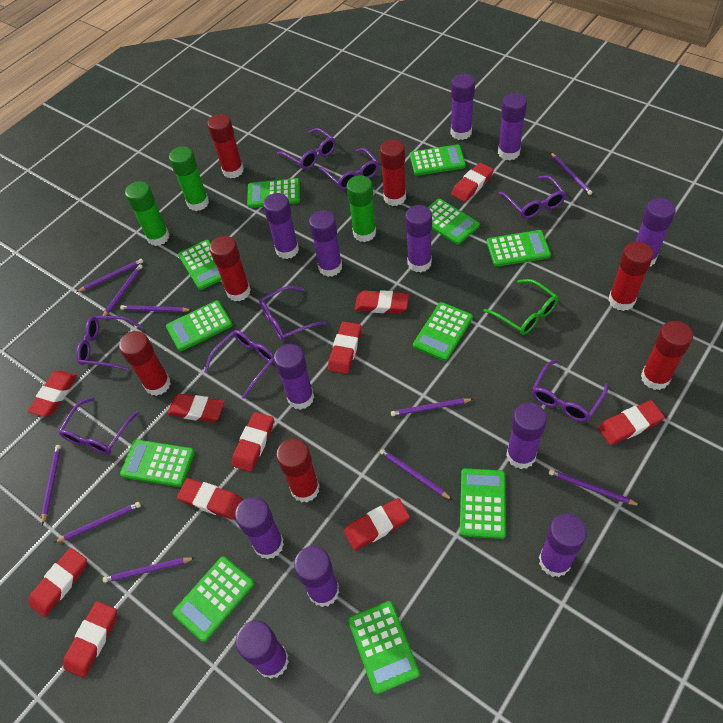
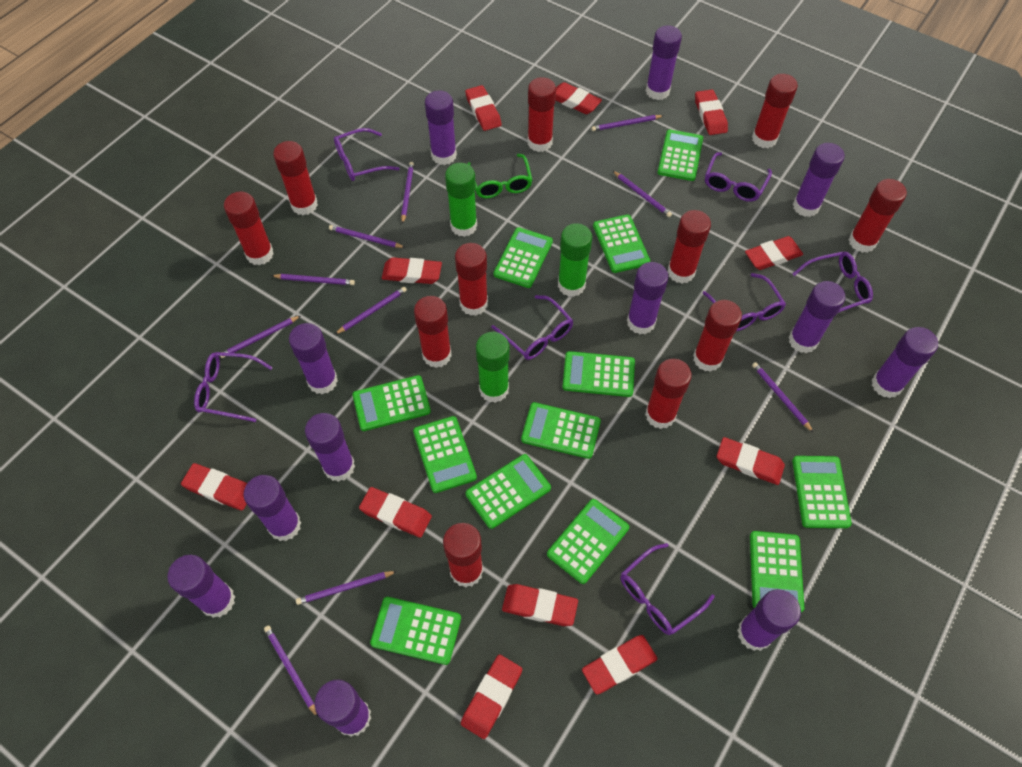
green calculator: 11 -> 12
purple glasses: 8 -> 7
red glue stick: 7 -> 11

